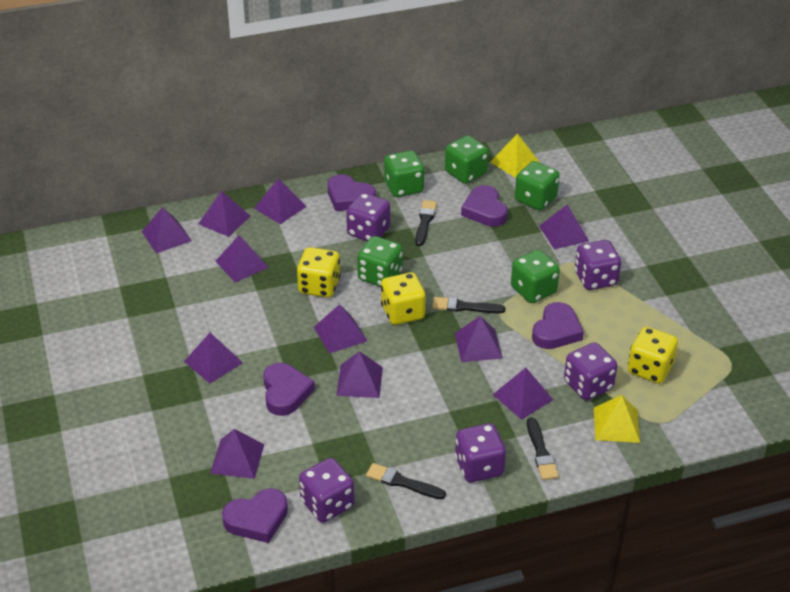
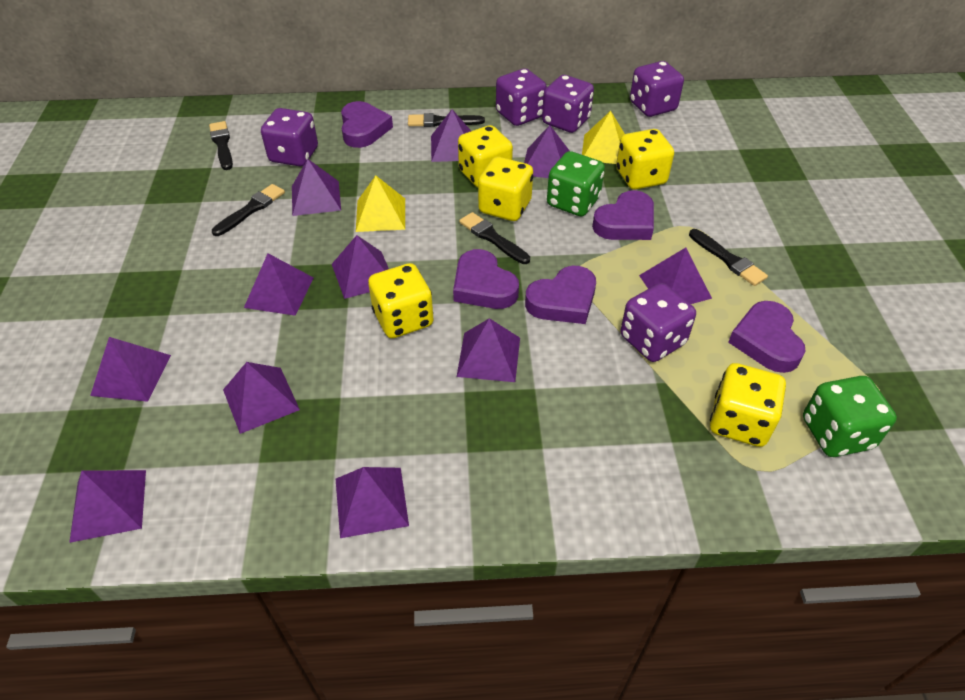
black brush: 4 -> 5
green dice: 5 -> 2
yellow dice: 3 -> 5

